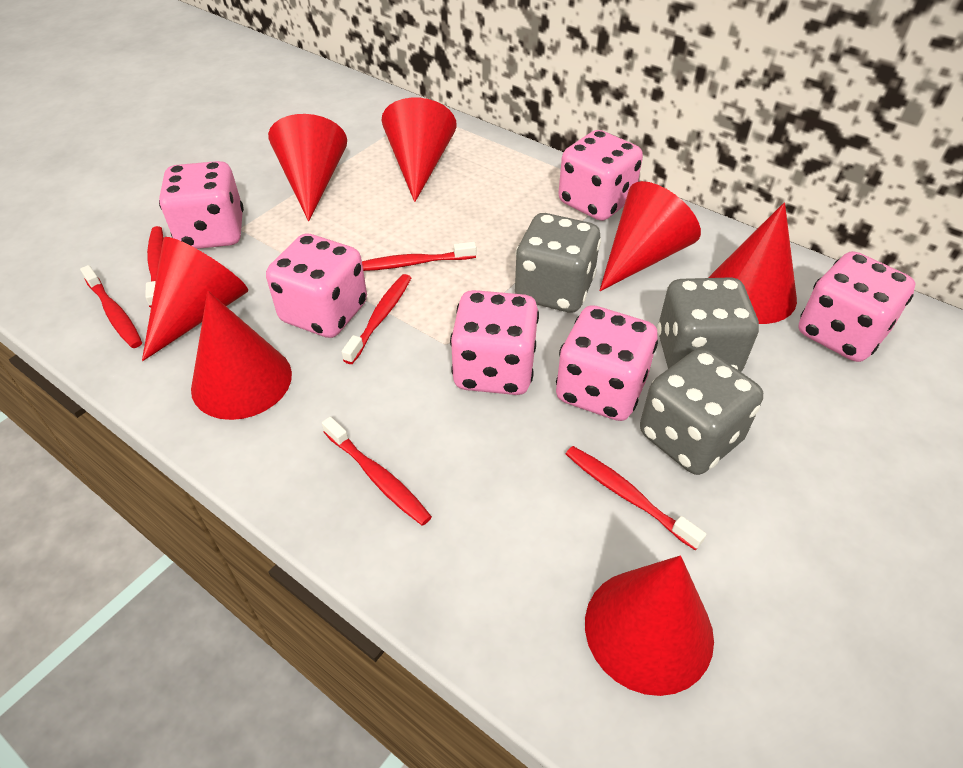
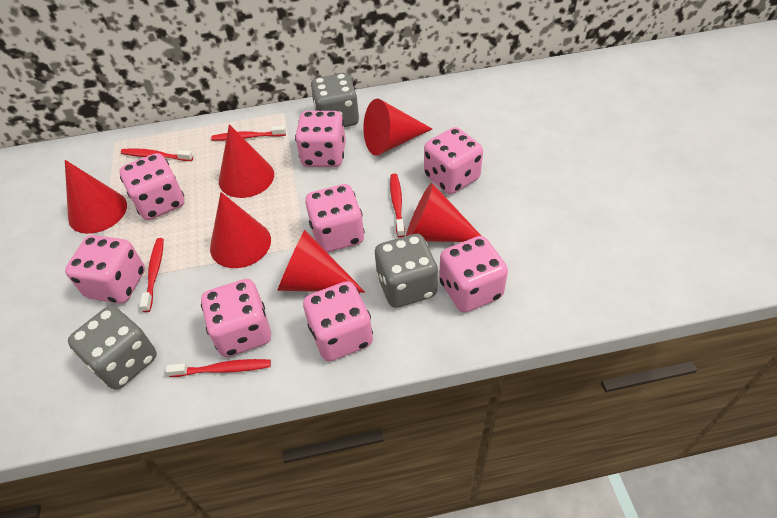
pink dice: 6 -> 8
red cone: 7 -> 6
red toothbrush: 6 -> 5

